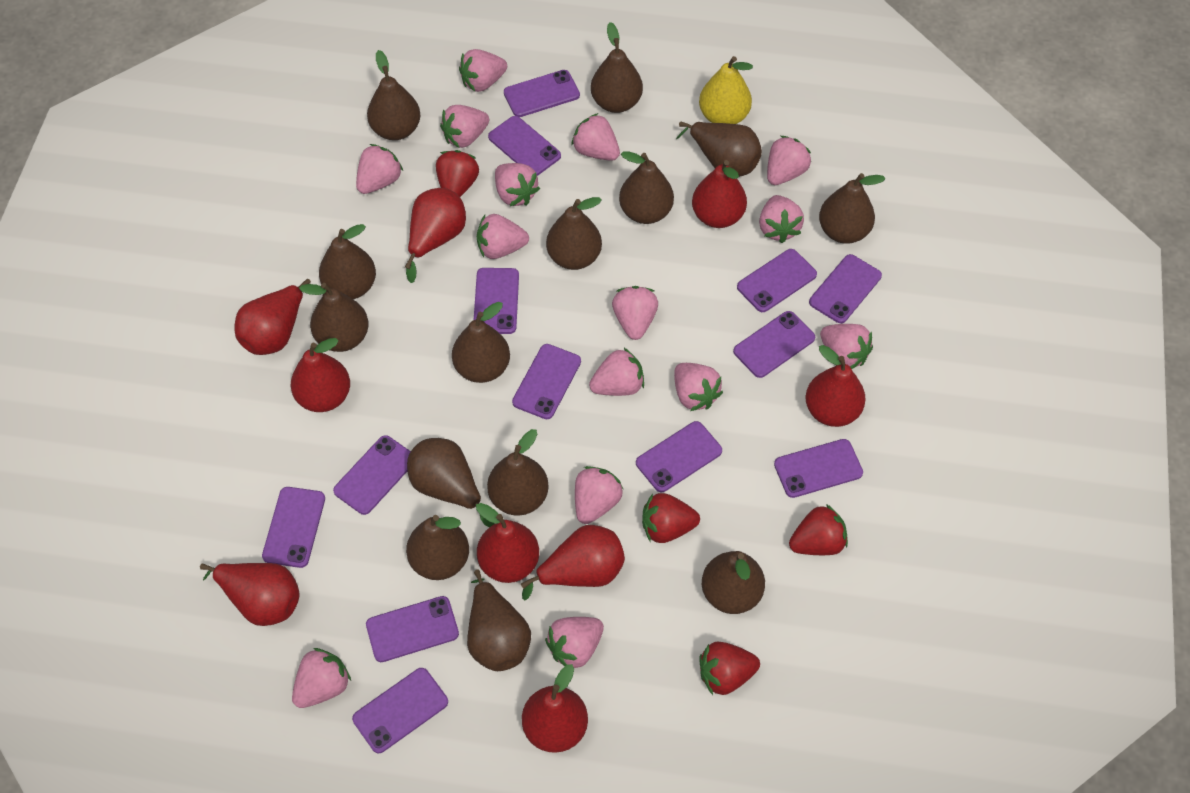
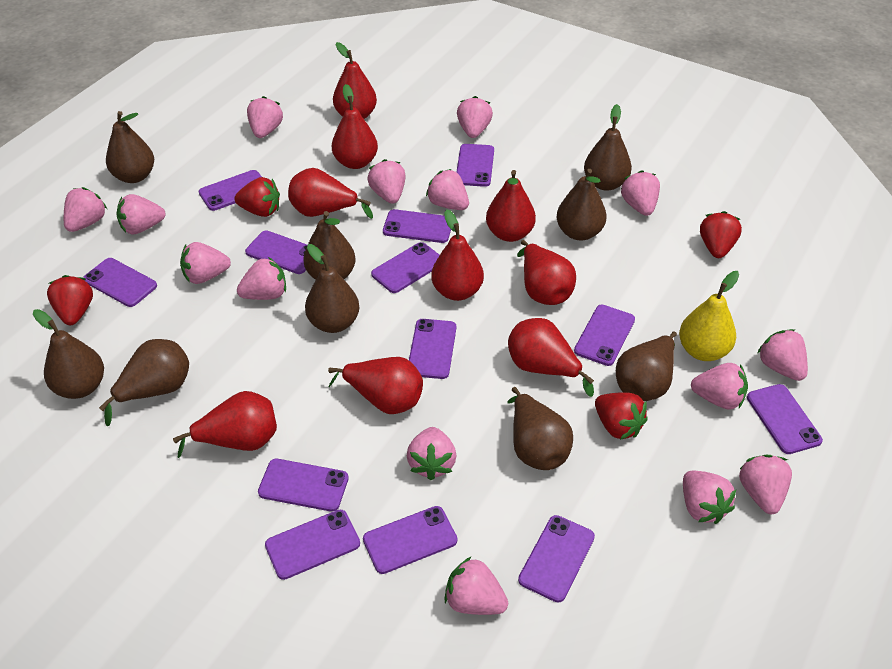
brown pear: 14 -> 9

